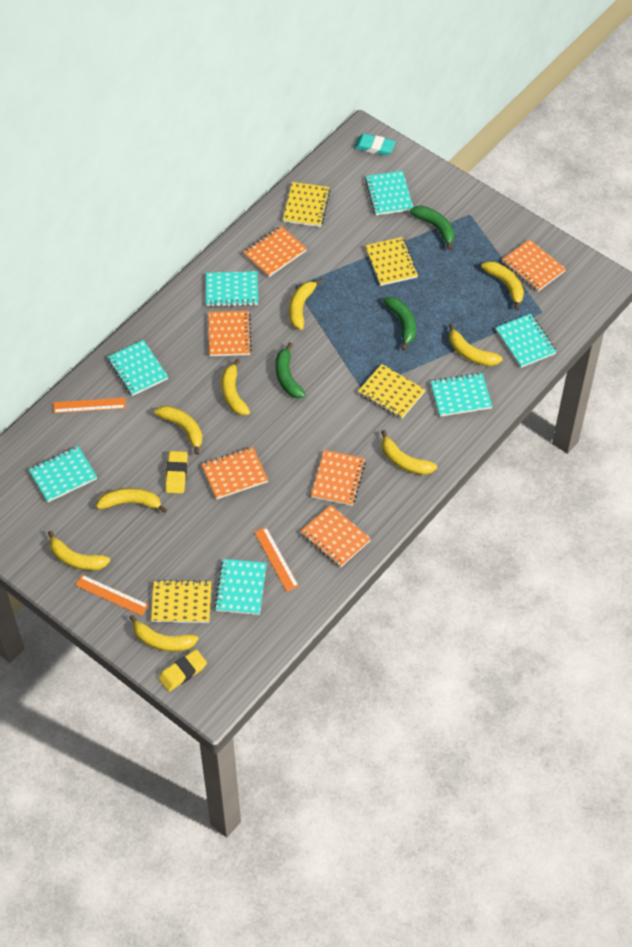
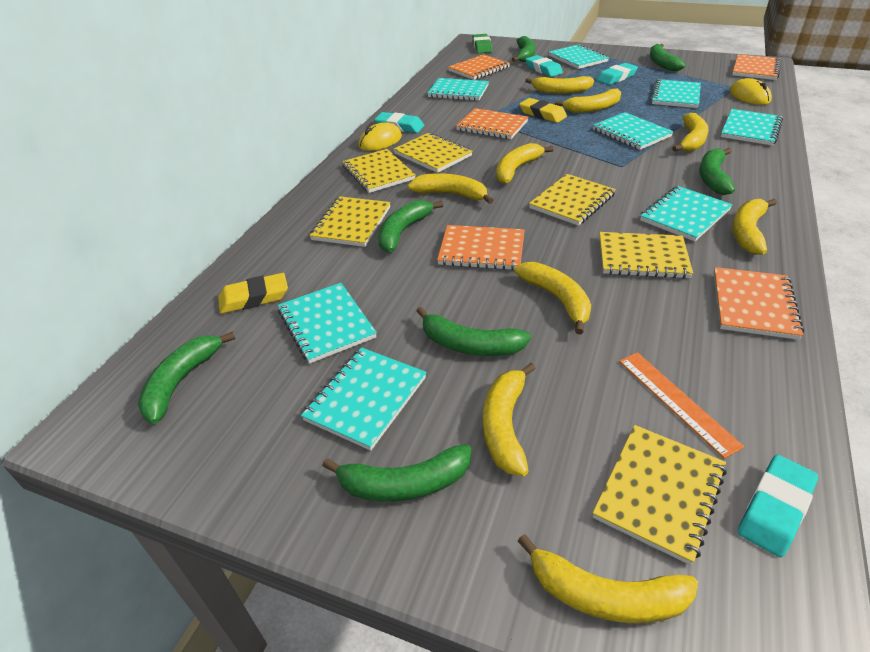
green banana: 3 -> 7
green eraser: 0 -> 1
orange notebook: 6 -> 5
orange ruler: 3 -> 1
turquoise eraser: 1 -> 4
turquoise notebook: 7 -> 8
yellow mouse: 0 -> 2
yellow notebook: 4 -> 6

